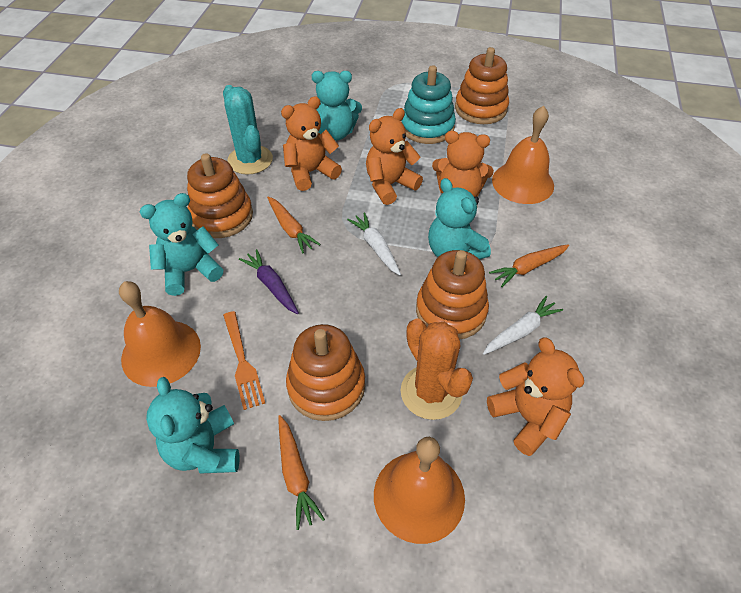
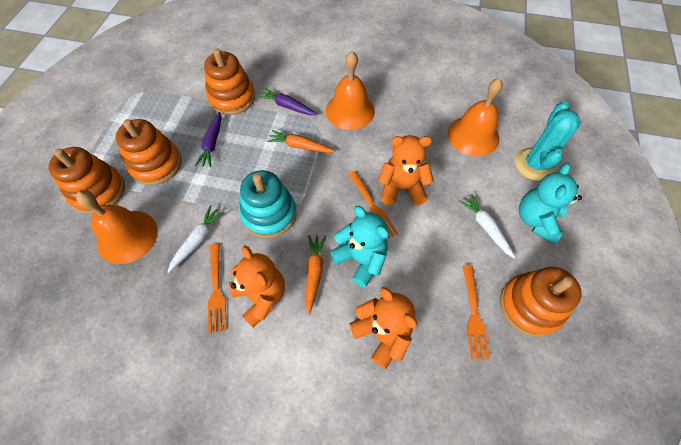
orange cactus: 1 -> 0
orange carrot: 3 -> 2
orange fork: 1 -> 3
orange teddy bear: 4 -> 3
purple carrot: 1 -> 2
turquoise teddy bear: 4 -> 2

